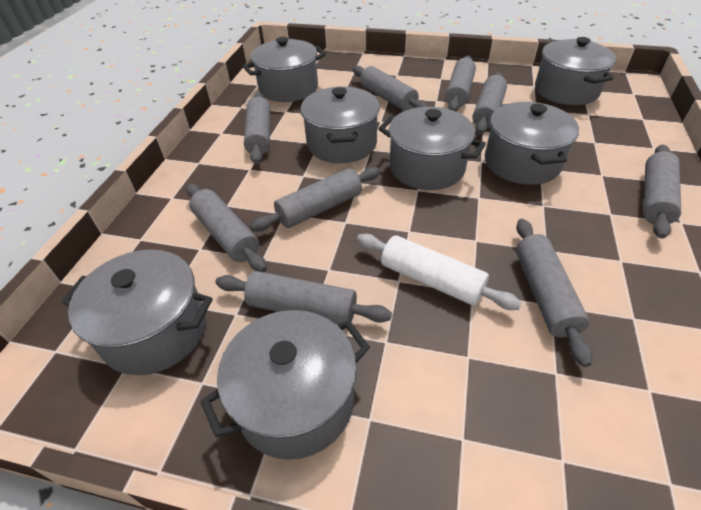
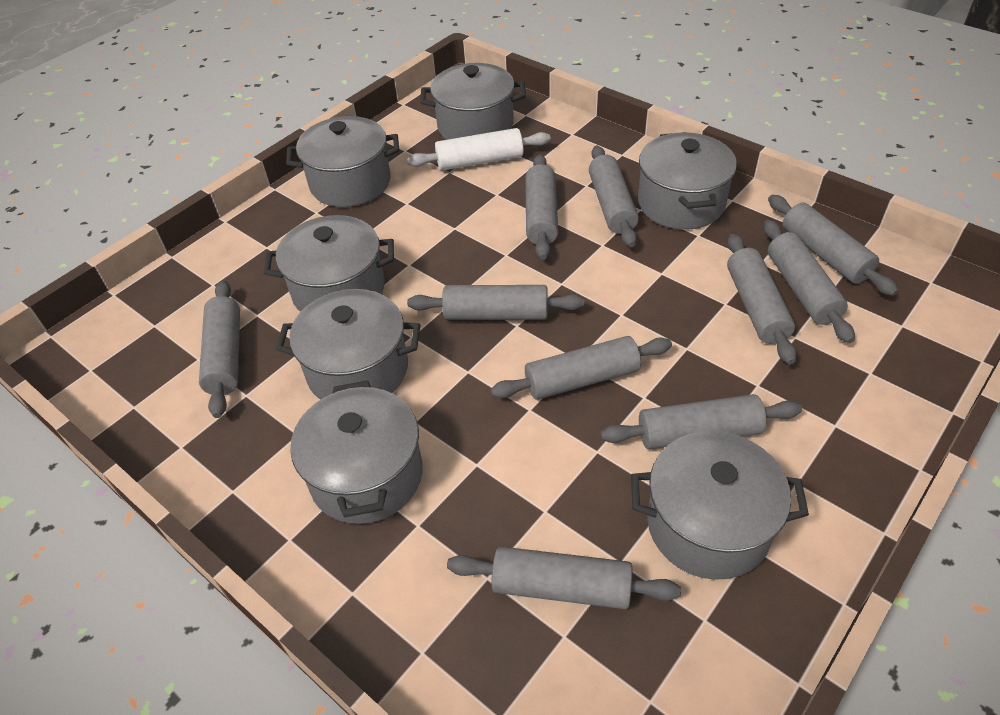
grey rolling pin: 9 -> 10

